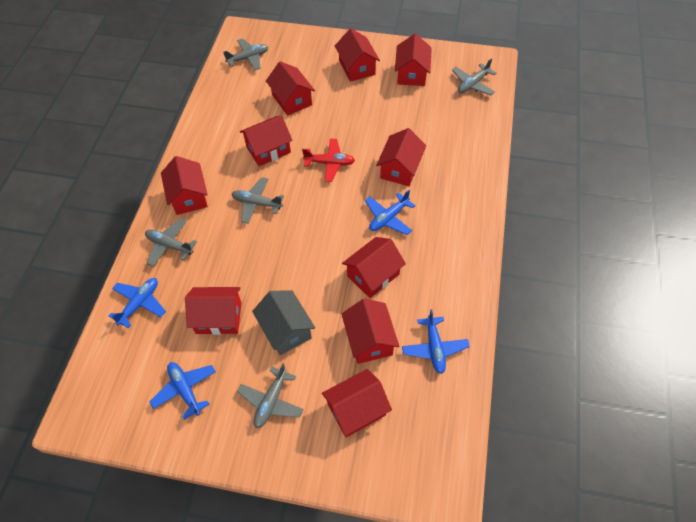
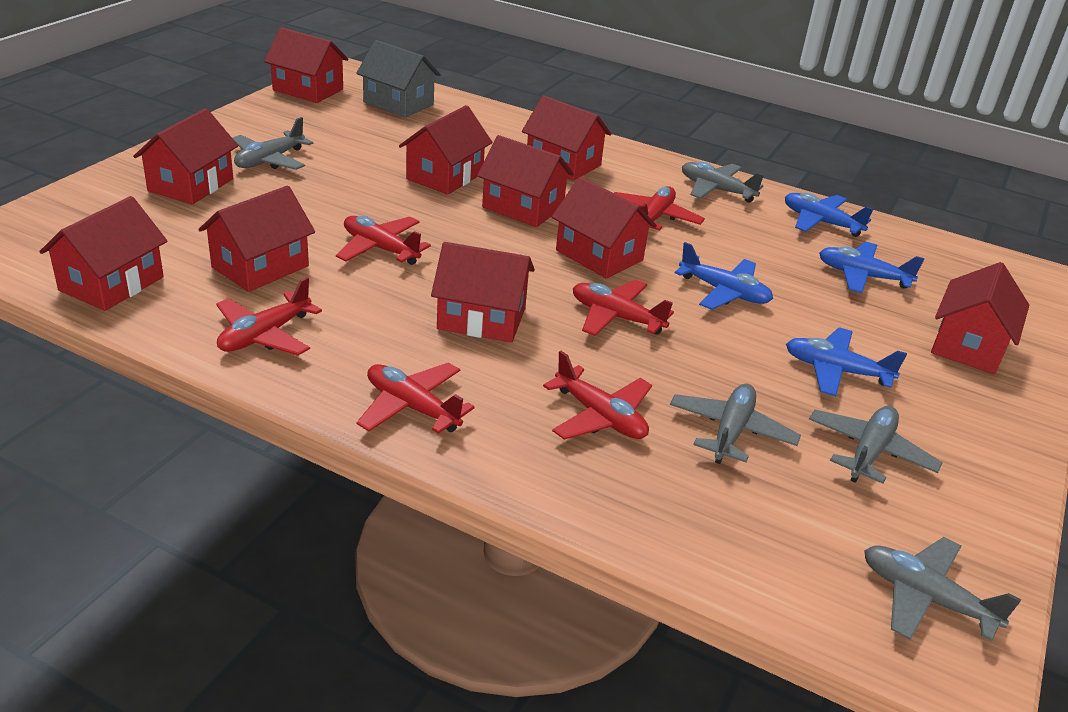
red plane: 1 -> 6

